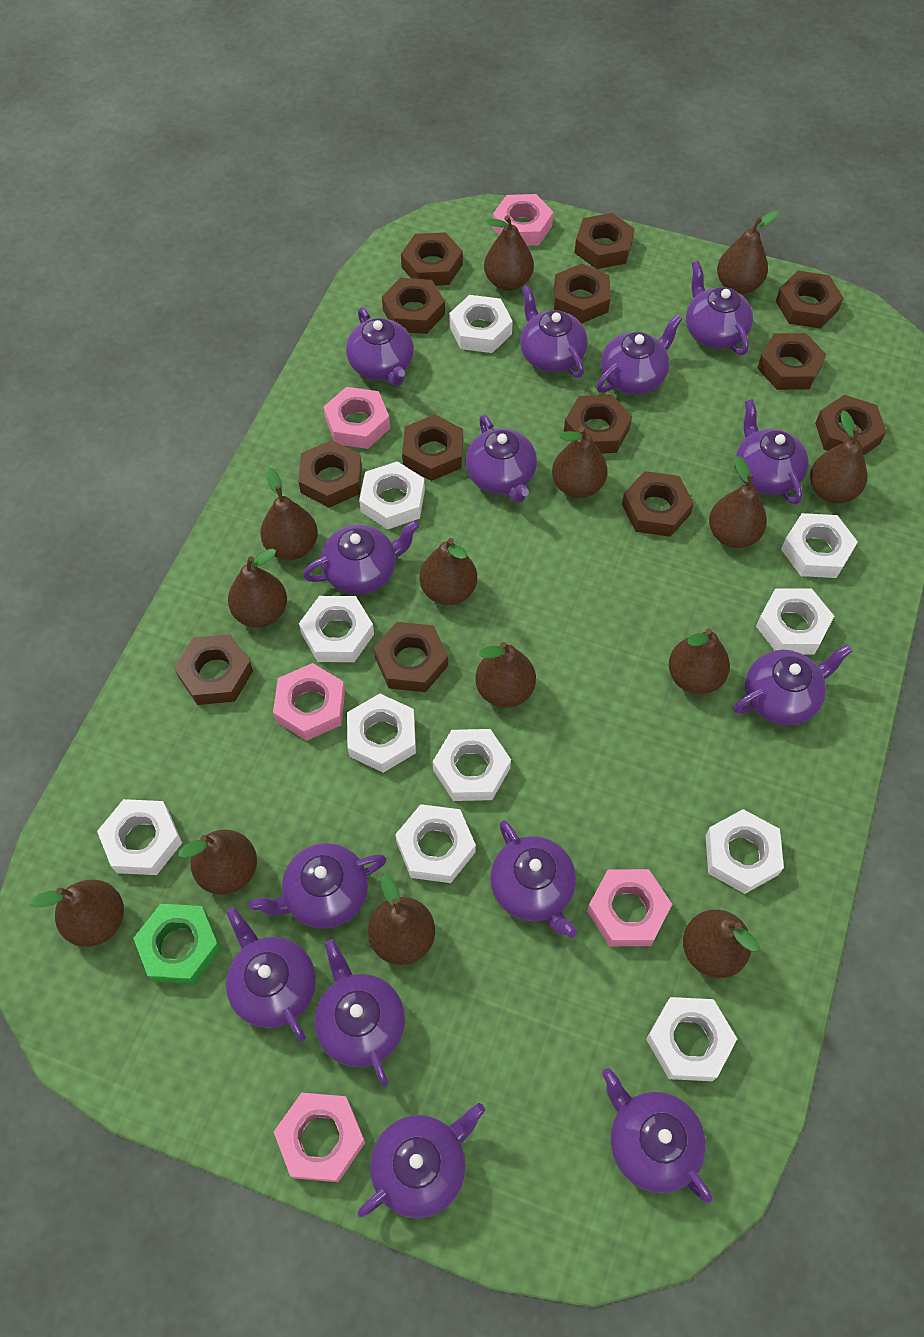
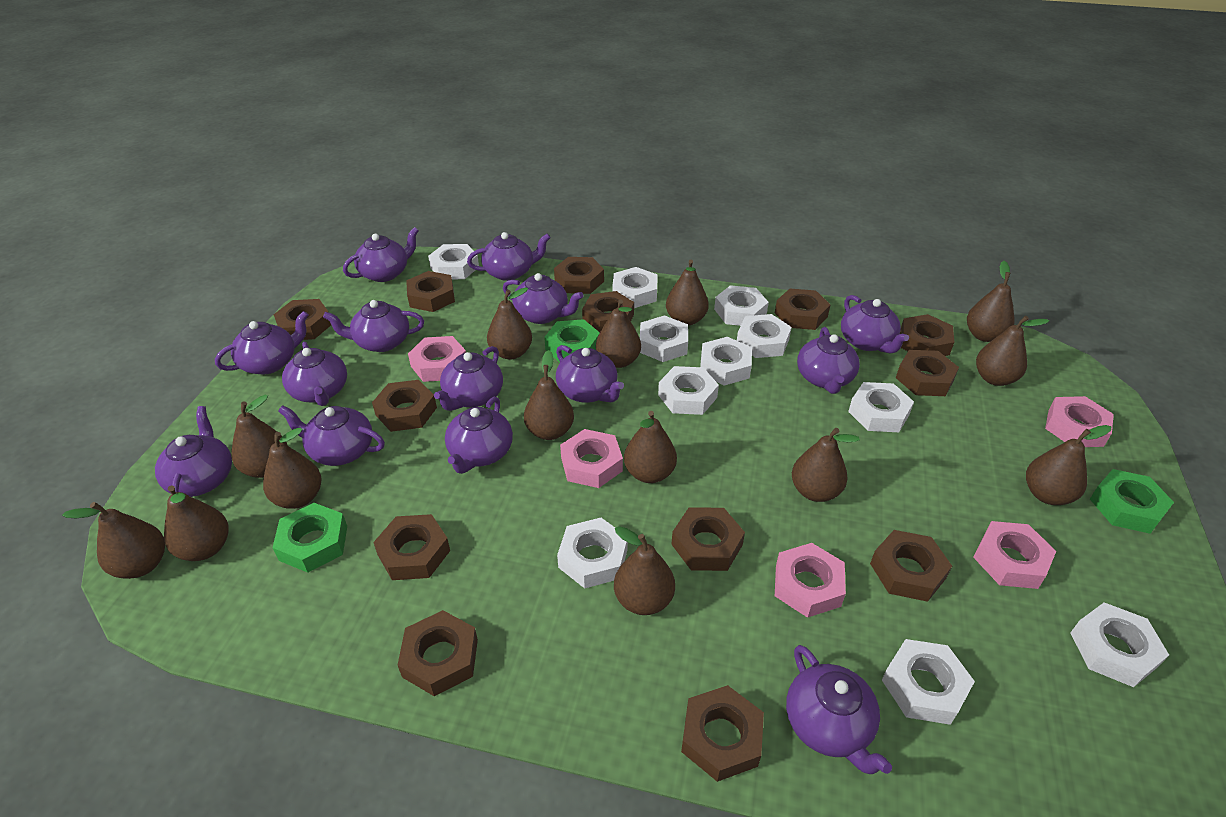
green nut: 1 -> 3

